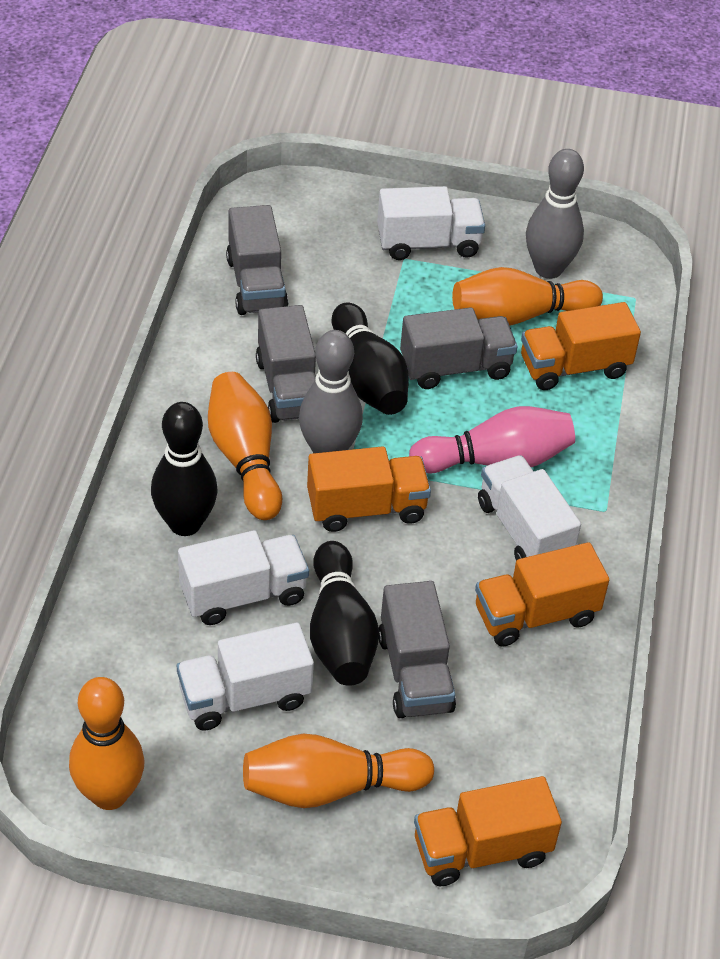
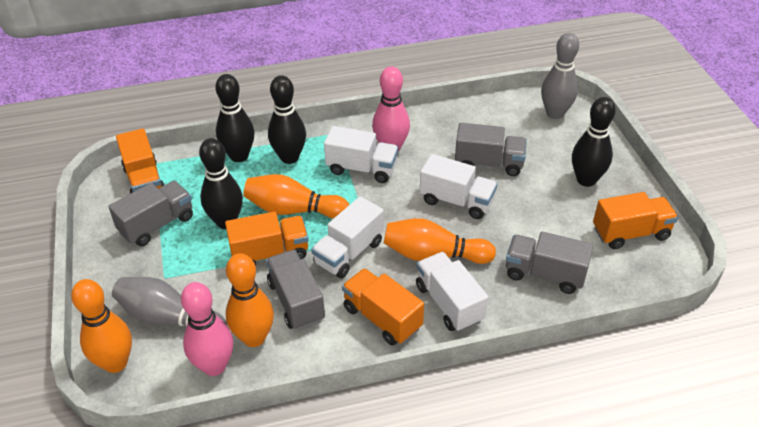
black bowling pin: 3 -> 4
pink bowling pin: 1 -> 2

